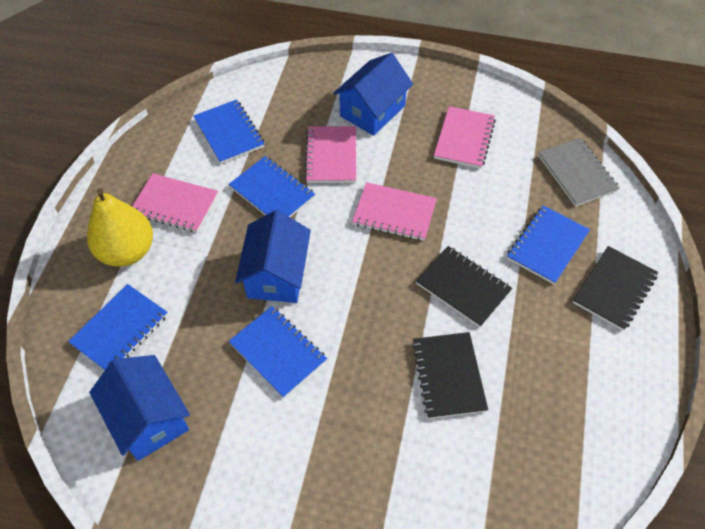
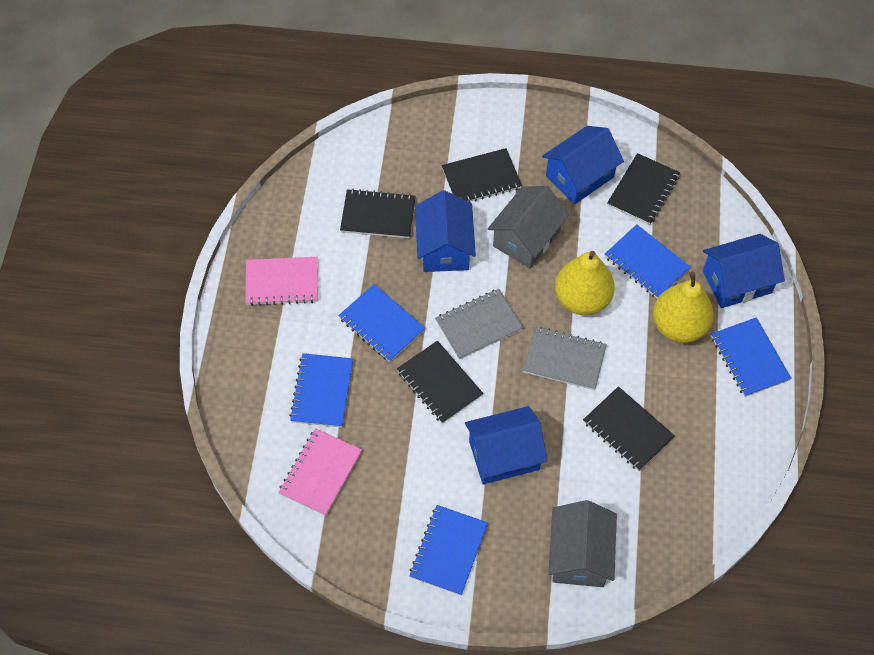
black notebook: 3 -> 5
blue house: 3 -> 4
grey house: 0 -> 2
grey notebook: 1 -> 2
pink notebook: 4 -> 2
yellow pear: 1 -> 2

